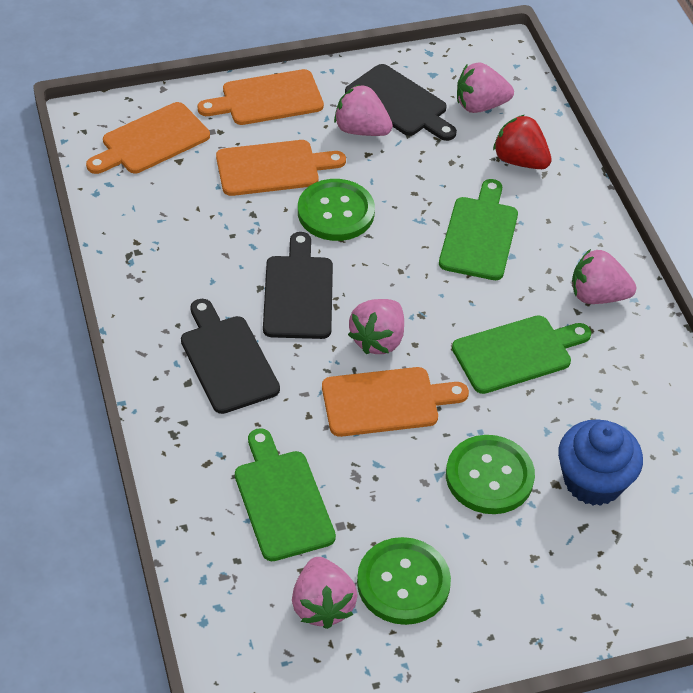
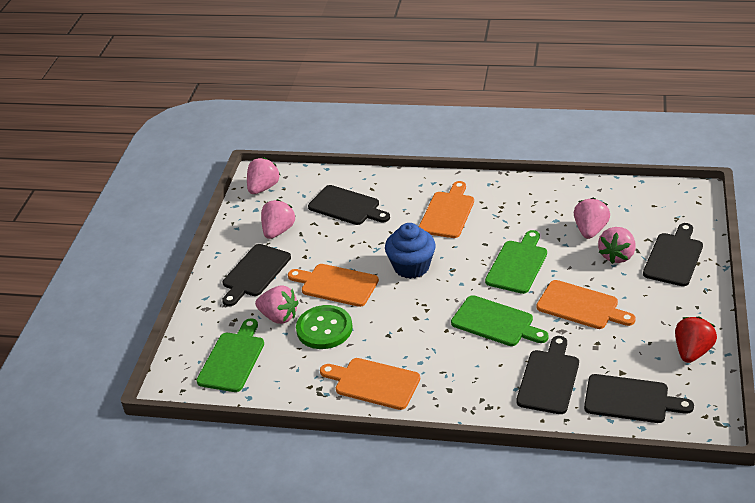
black cutting board: 3 -> 5
green button: 3 -> 1

